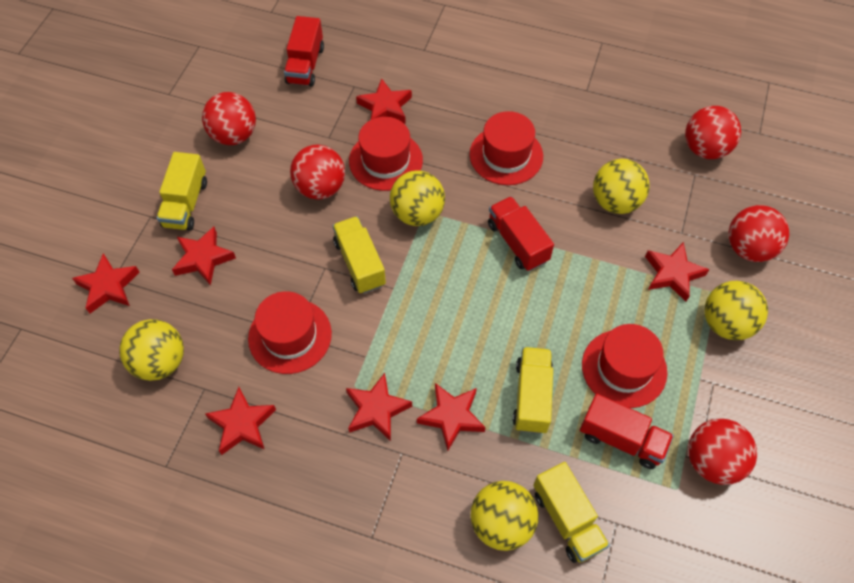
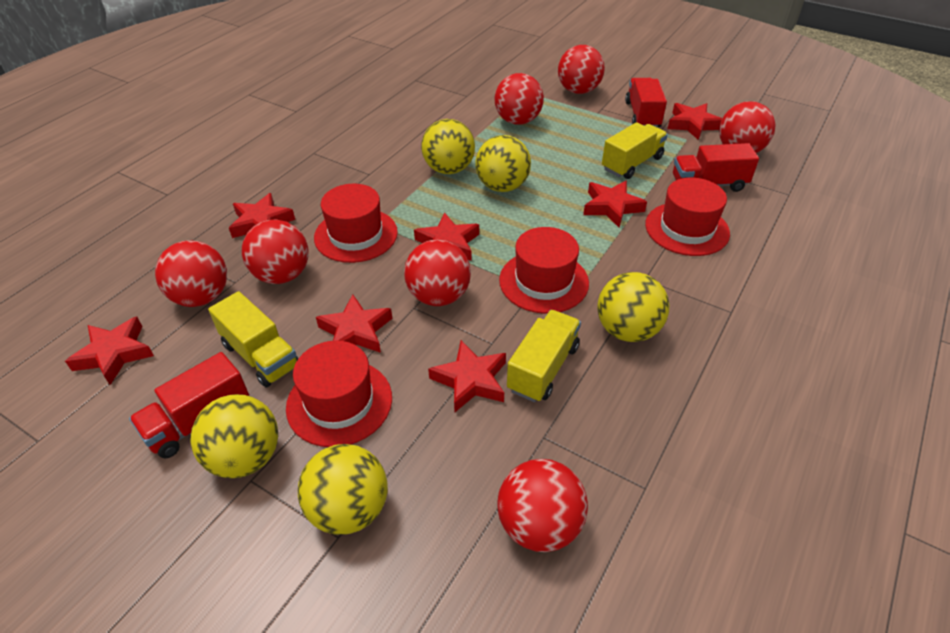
red ball: 5 -> 7
yellow truck: 4 -> 3

